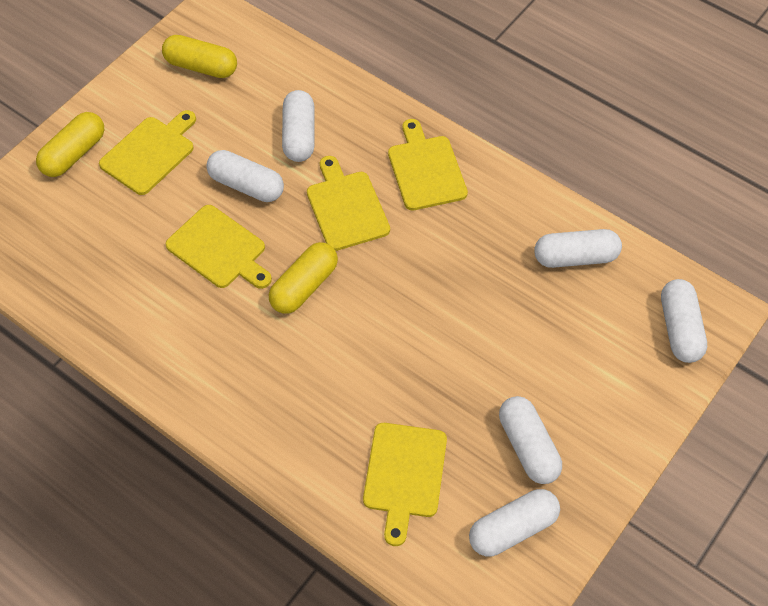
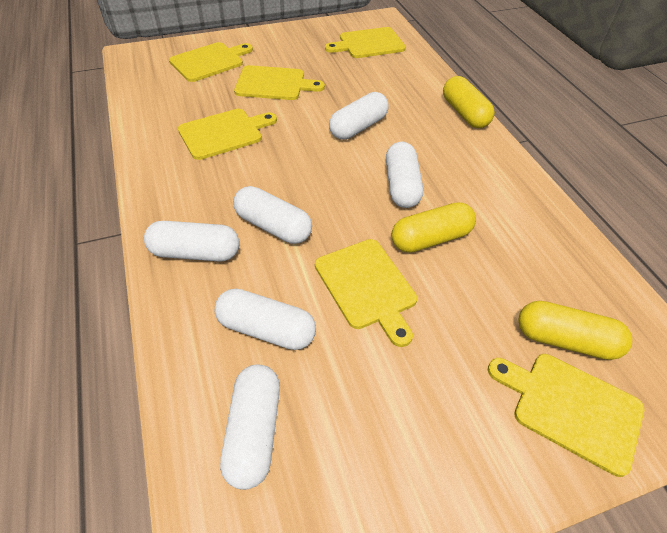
yellow cutting board: 5 -> 6

